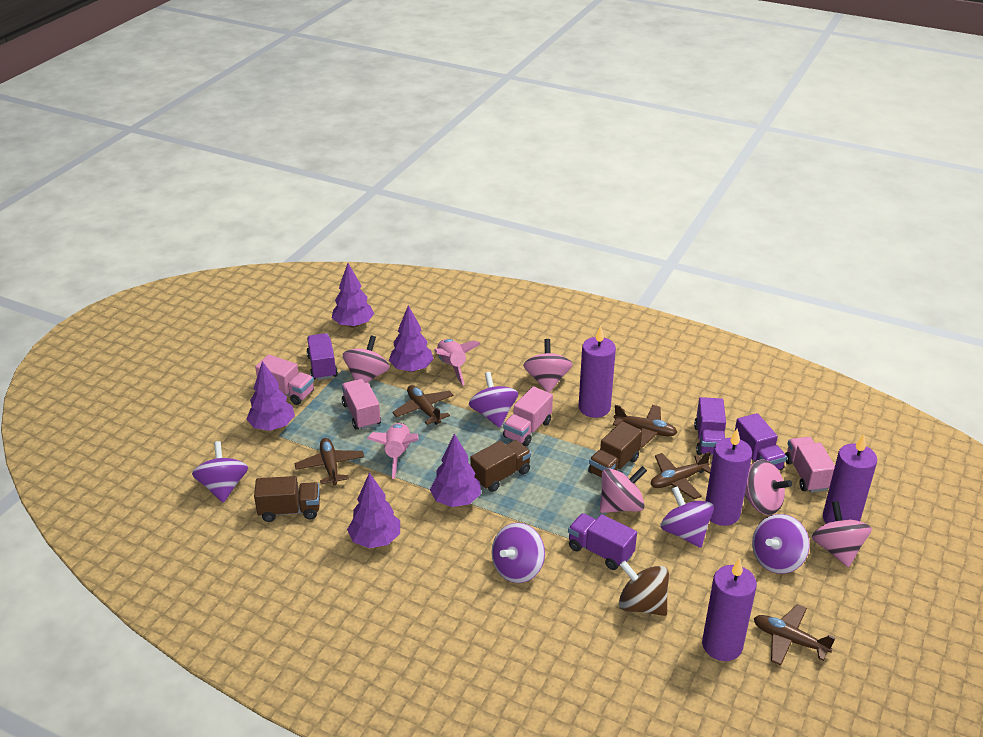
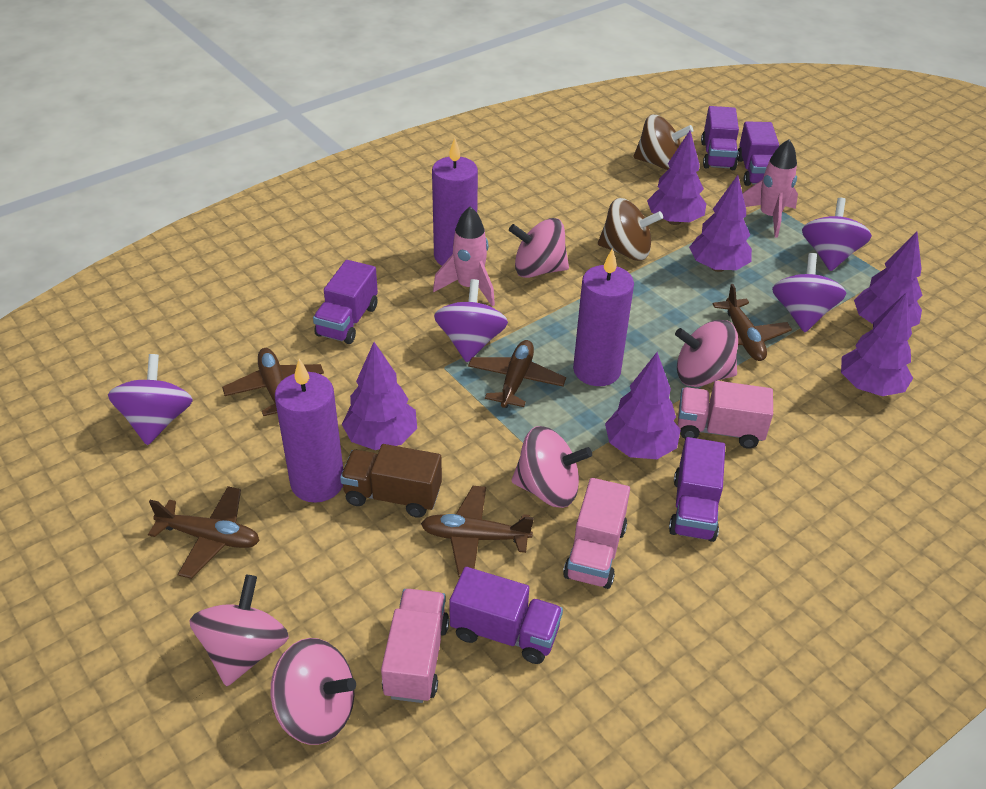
brown spinning top: 1 -> 2
brown truck: 3 -> 1
pink truck: 4 -> 3
purple candle: 4 -> 3
purple spinning top: 5 -> 4
purple tree: 5 -> 6
purple truck: 4 -> 5

